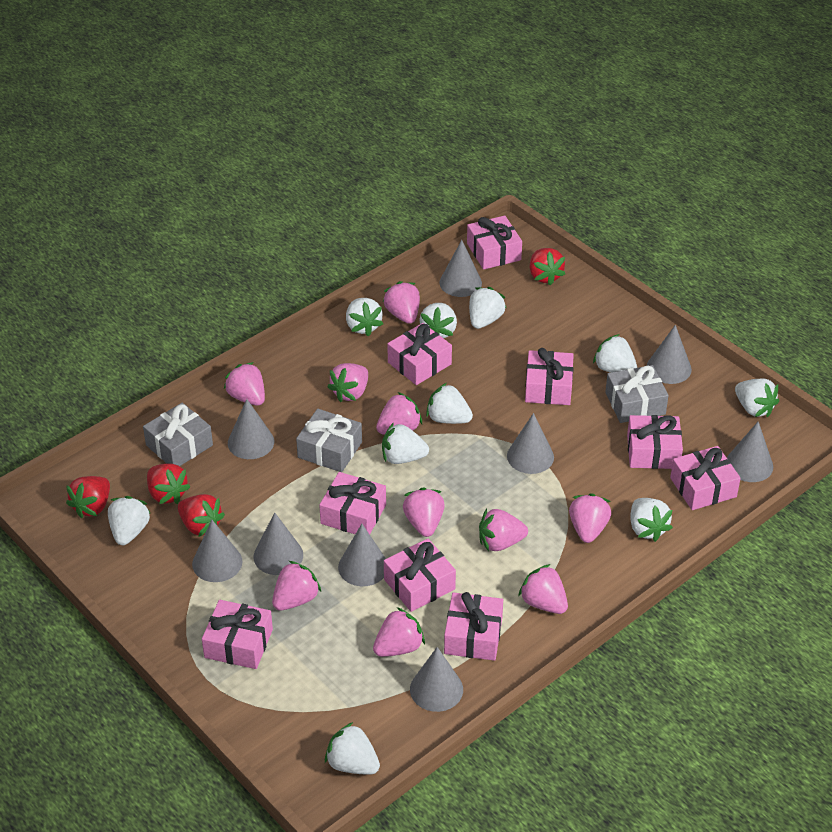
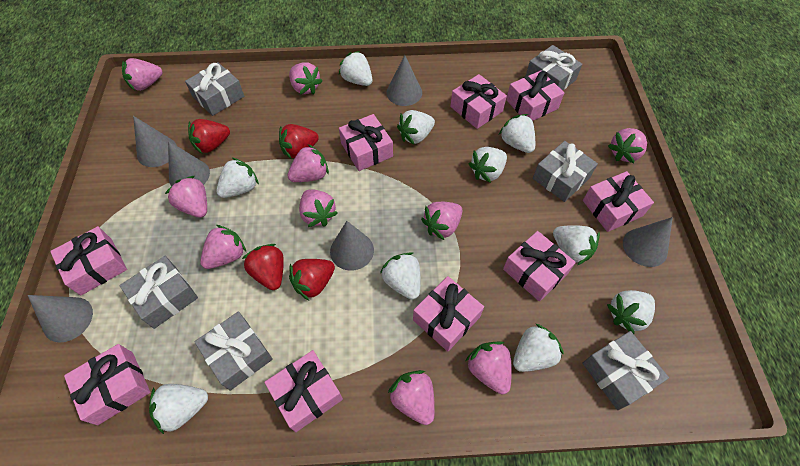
grey cone: 9 -> 6
grey gift: 3 -> 6

